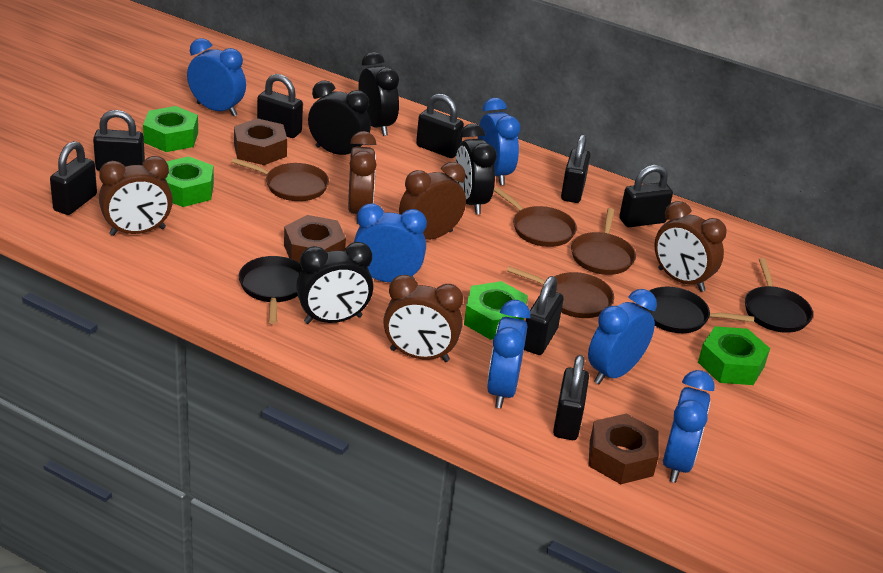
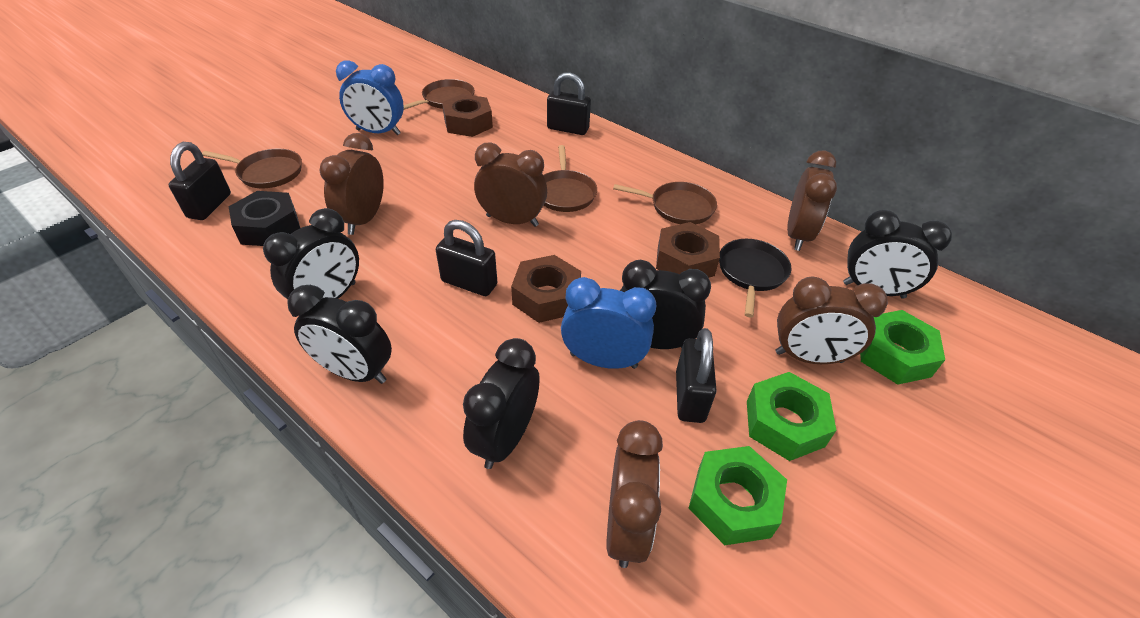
black clock: 4 -> 5
black nut: 0 -> 1
black padlock: 8 -> 4
black pan: 3 -> 1
blue clock: 6 -> 2
green nut: 4 -> 3

